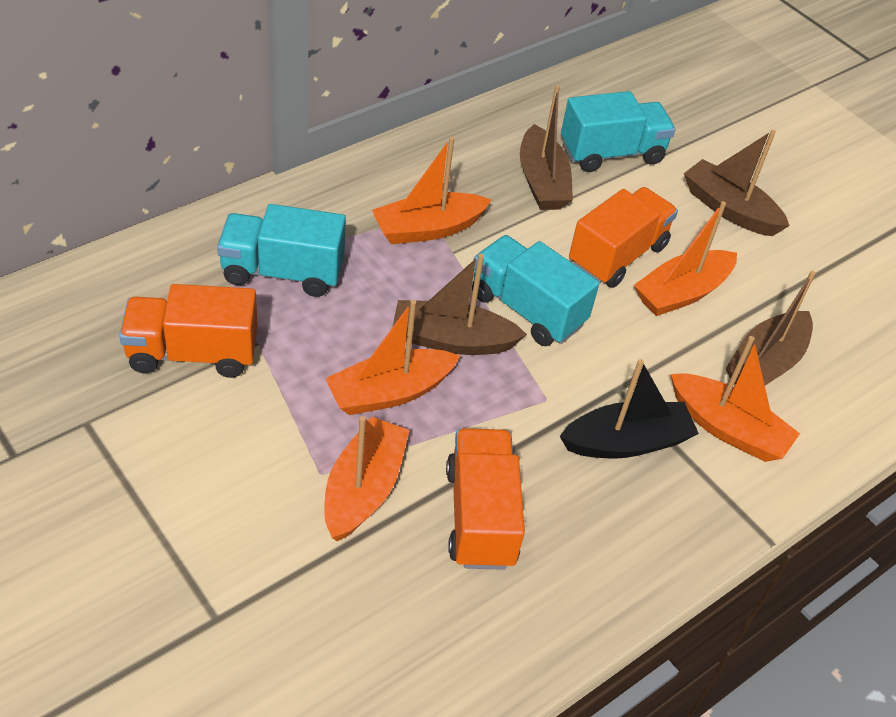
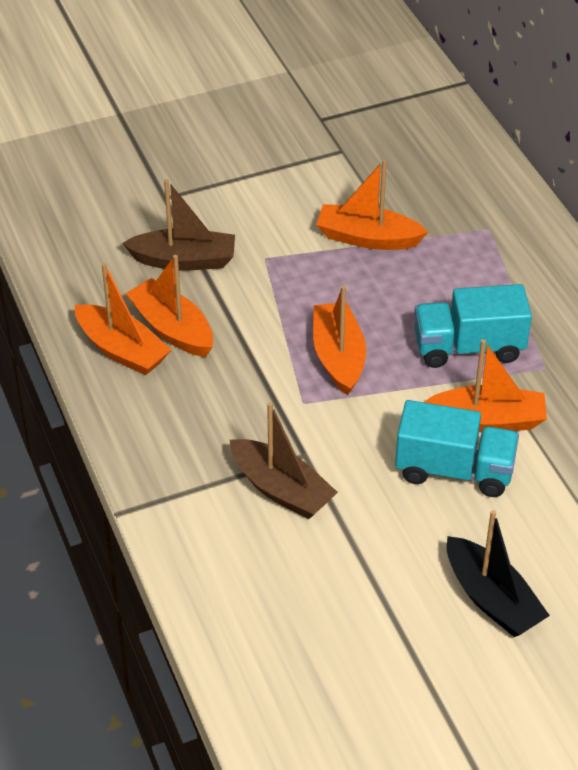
brown boat: 4 -> 2
orange truck: 3 -> 0
turquoise truck: 3 -> 2

